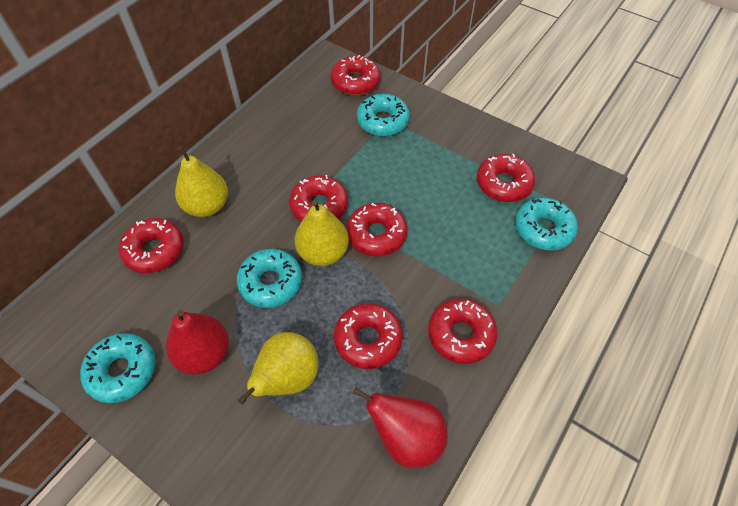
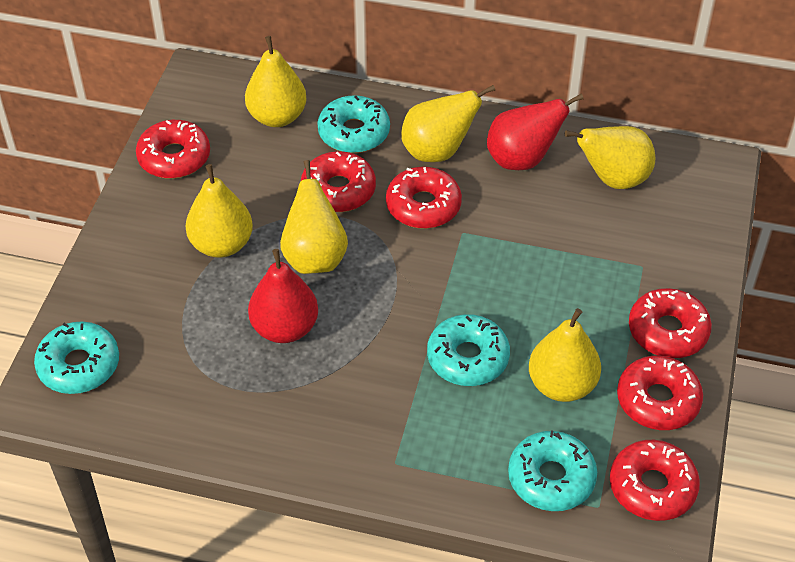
red donut: 7 -> 6
yellow pear: 3 -> 6

